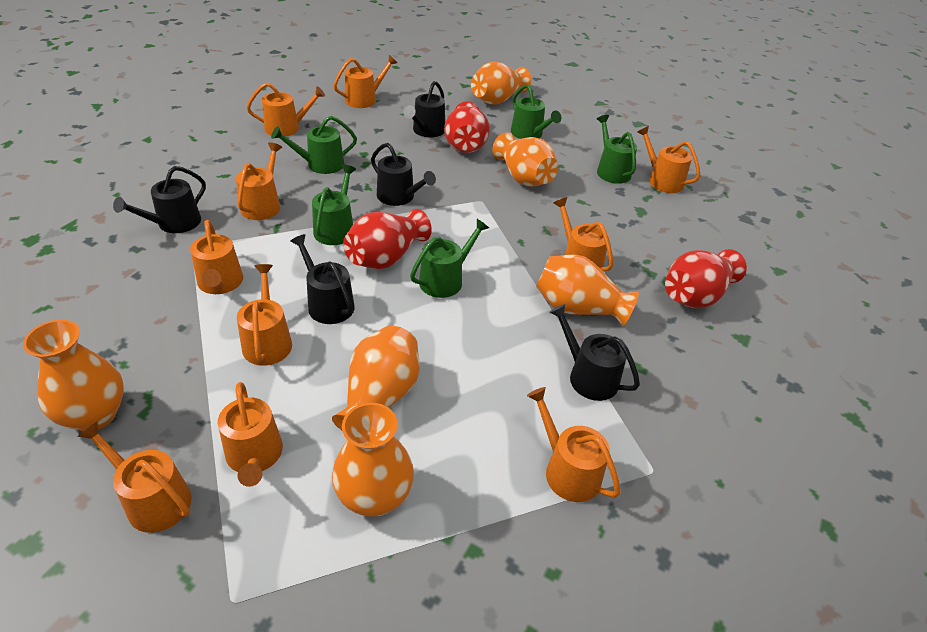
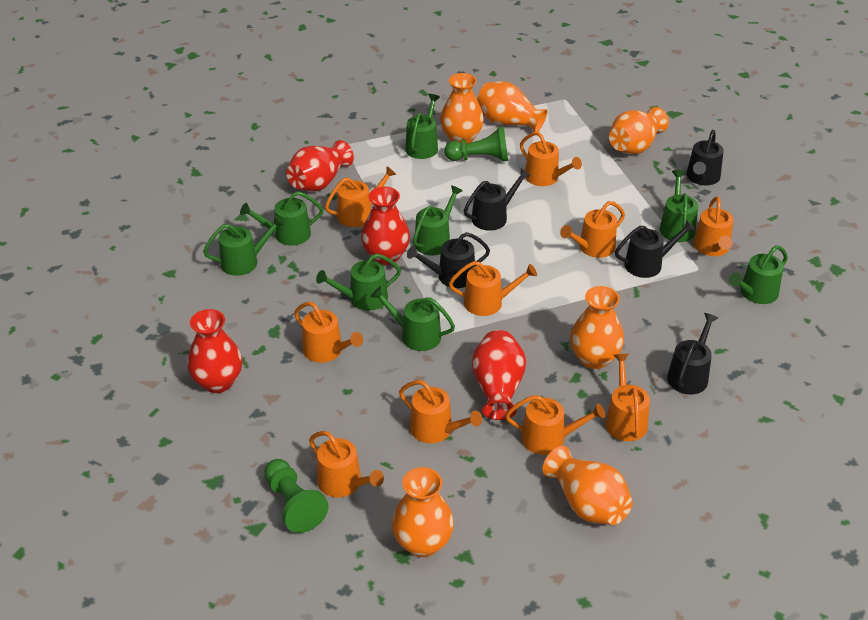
green pawn: 0 -> 2
green watering can: 5 -> 8
red vase: 3 -> 4

